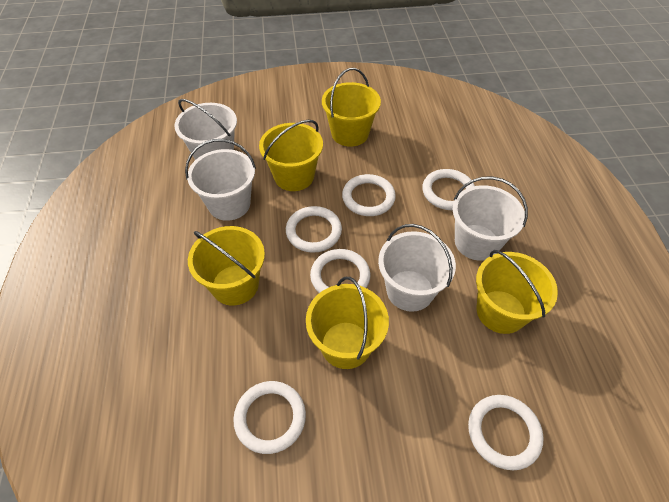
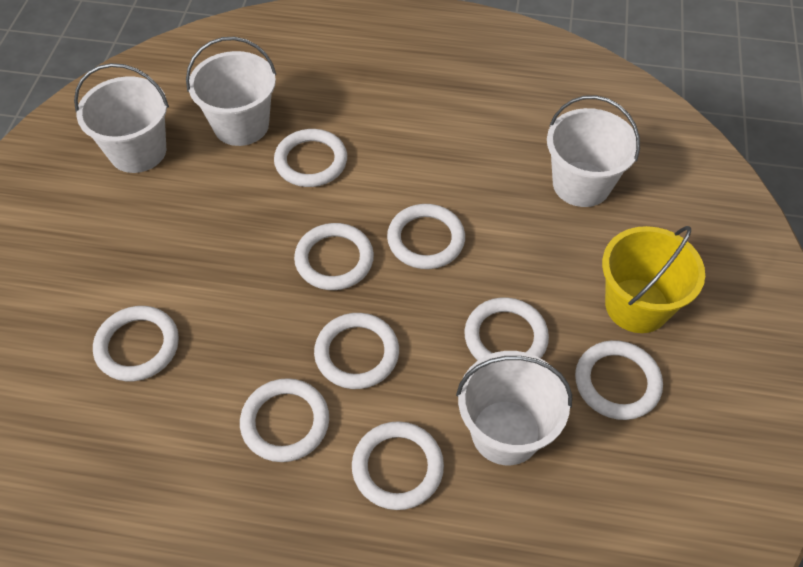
white ring: 6 -> 9
yellow bucket: 5 -> 1

